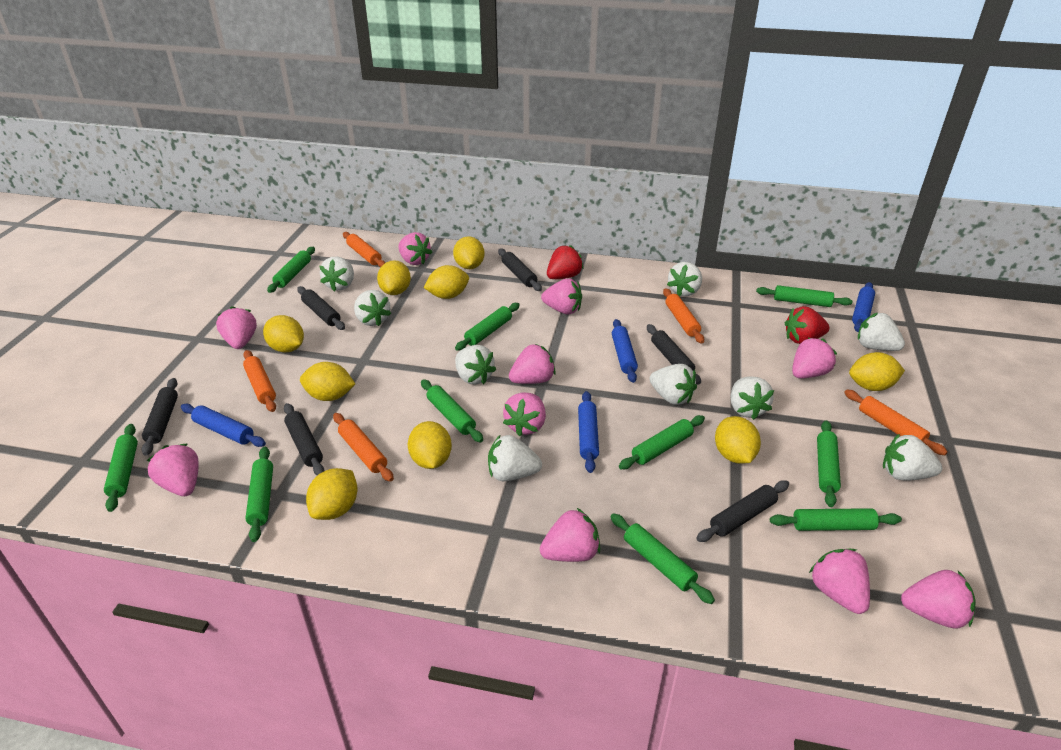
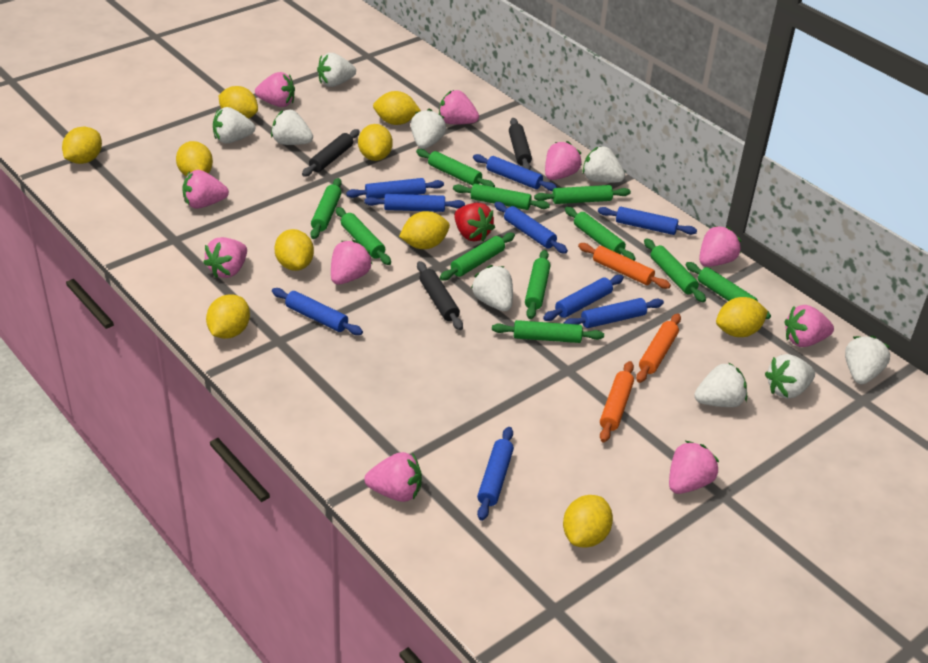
black rolling pin: 6 -> 3
blue rolling pin: 4 -> 9
green rolling pin: 10 -> 11
orange rolling pin: 5 -> 3
red strawberry: 2 -> 1
yellow lemon: 9 -> 10

